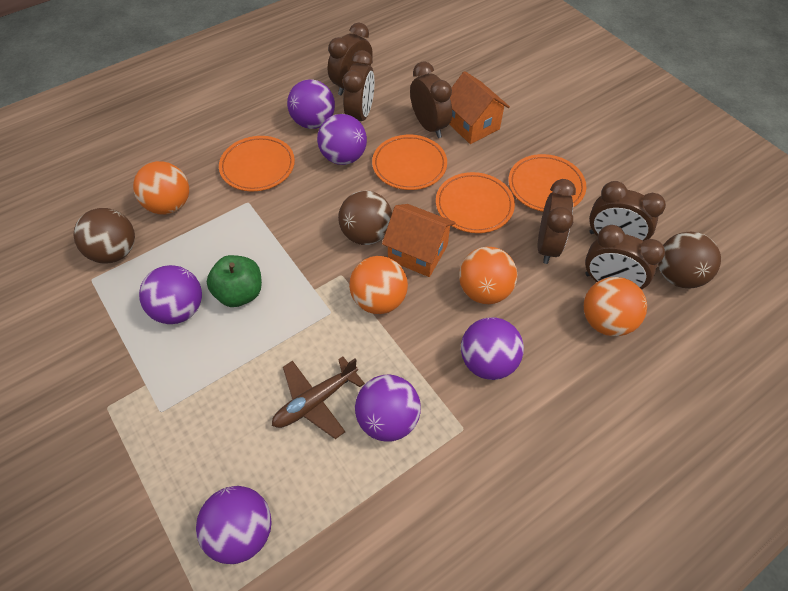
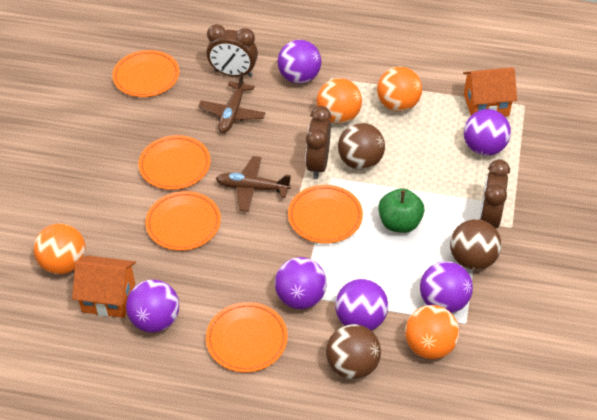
brown clock: 6 -> 3
brown plane: 1 -> 2
orange plate: 4 -> 5

